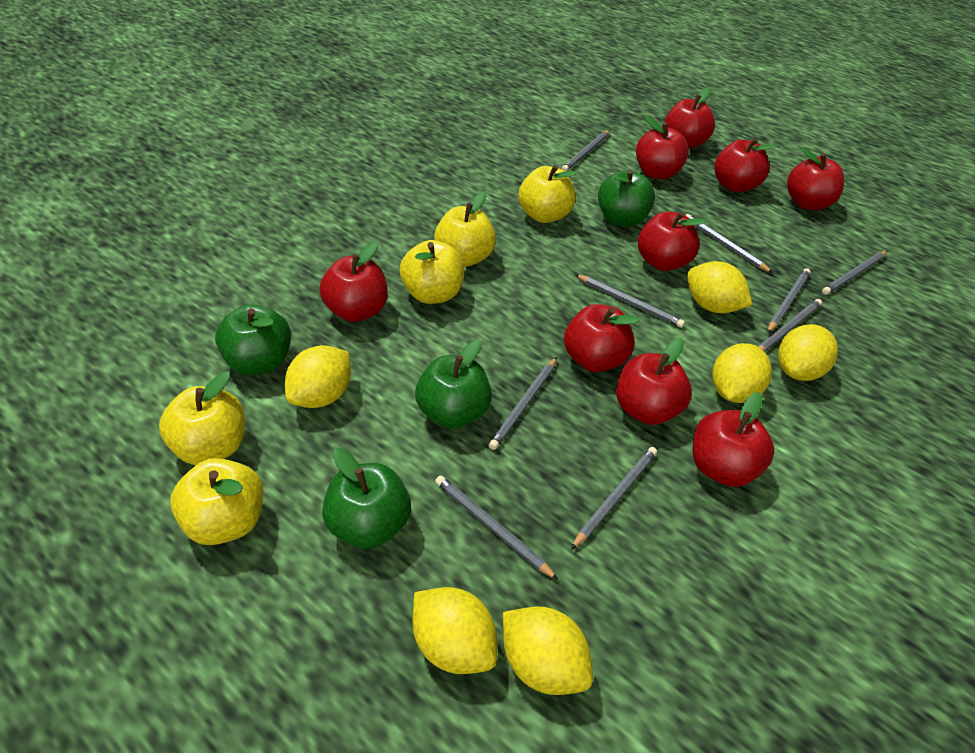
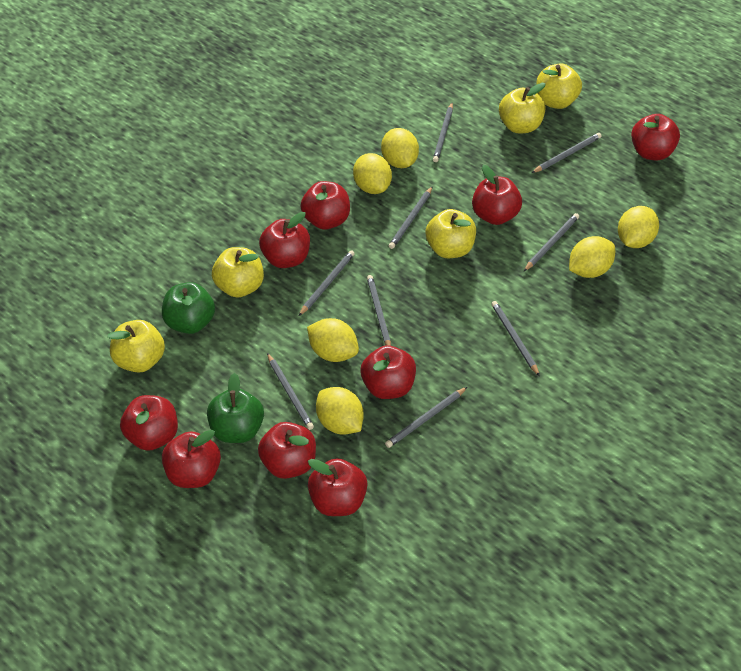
green apple: 4 -> 2

